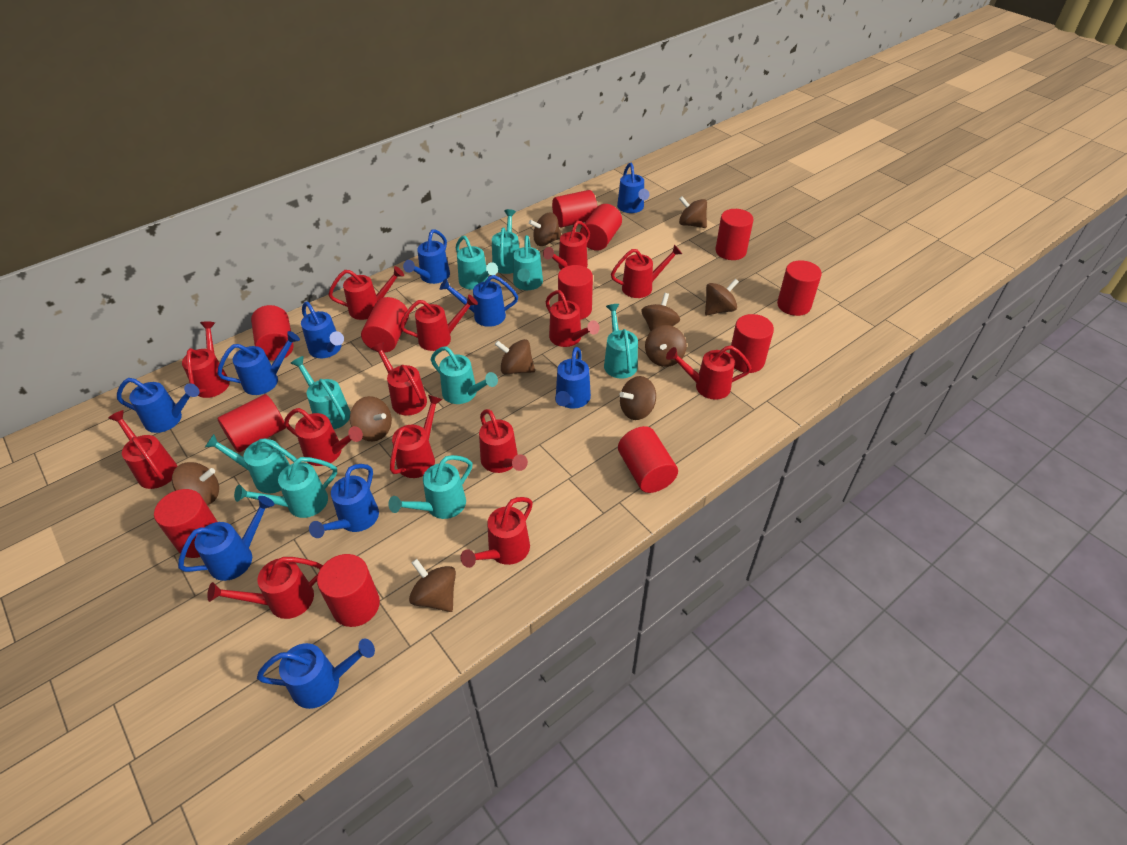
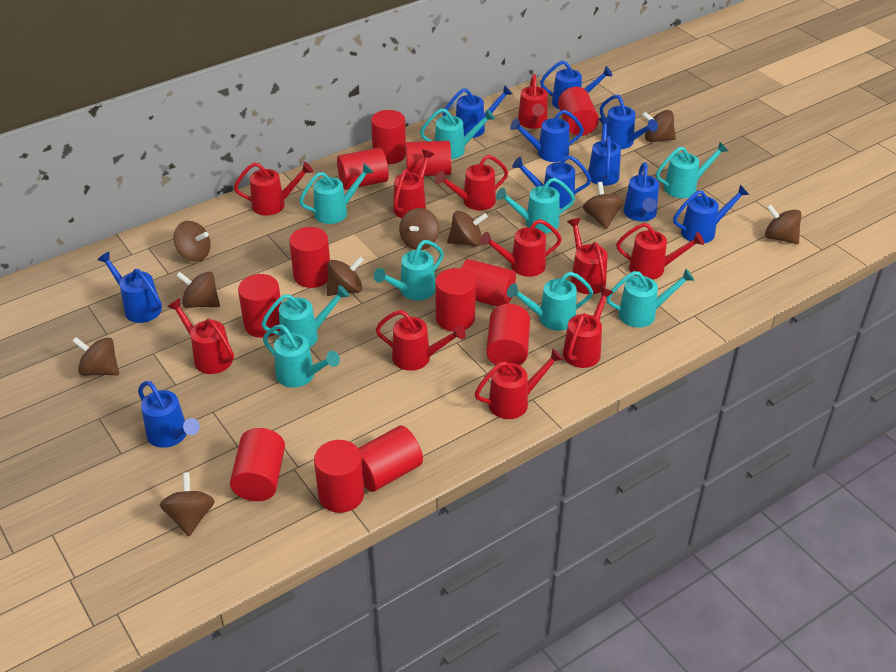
red watering can: 14 -> 11

